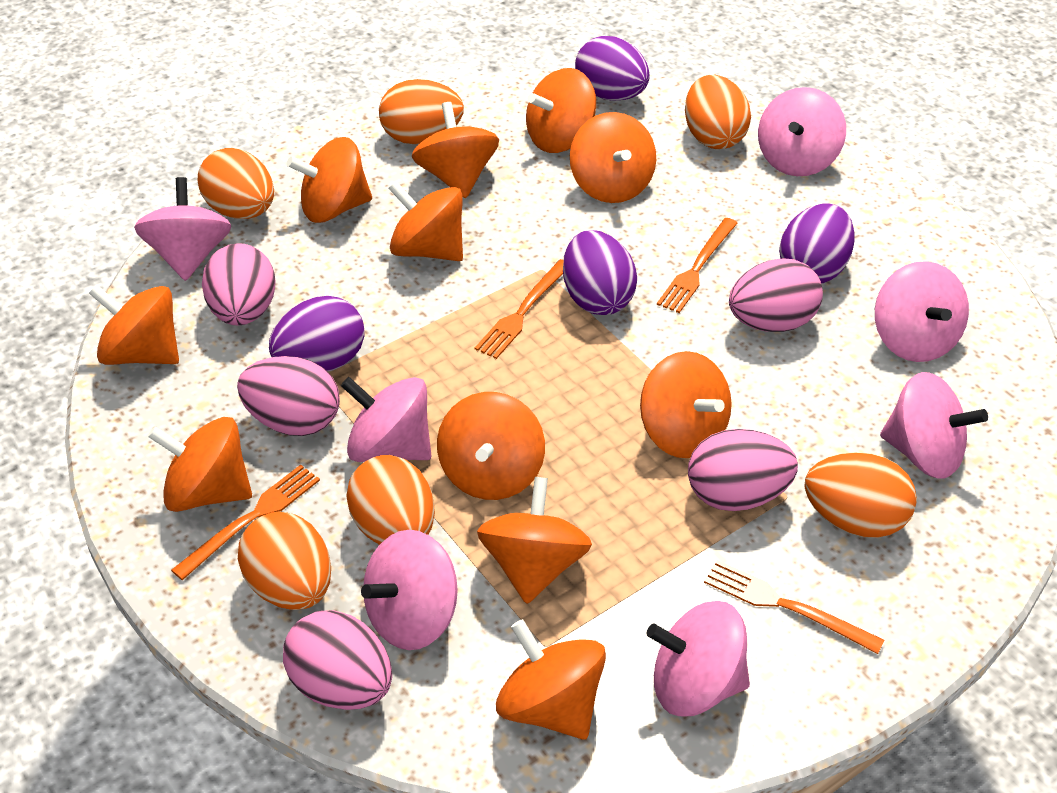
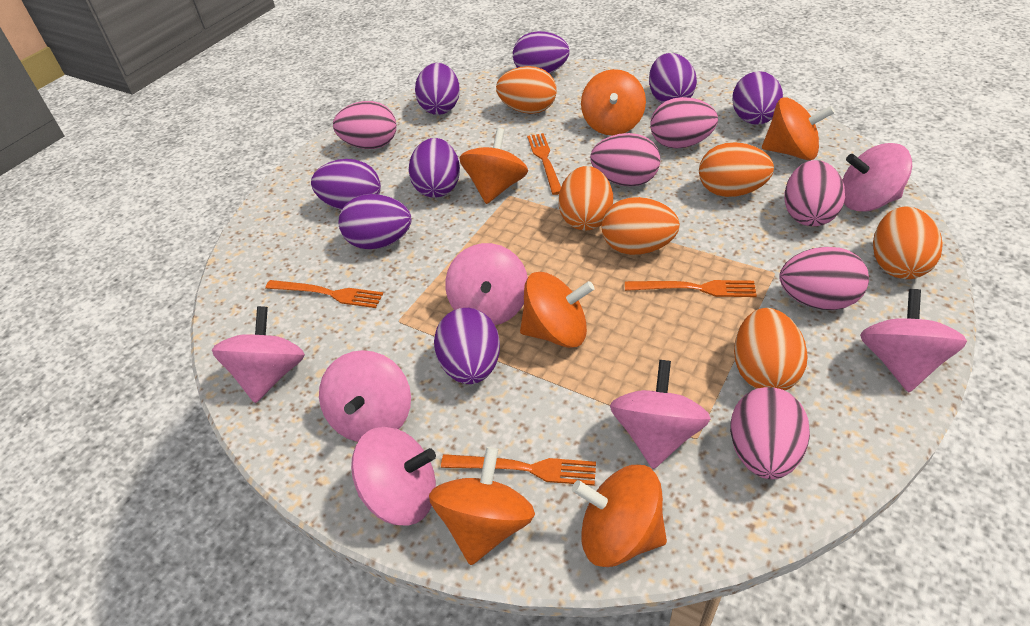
orange spinning top: 11 -> 6
pink egg: 5 -> 6
purple egg: 4 -> 8

